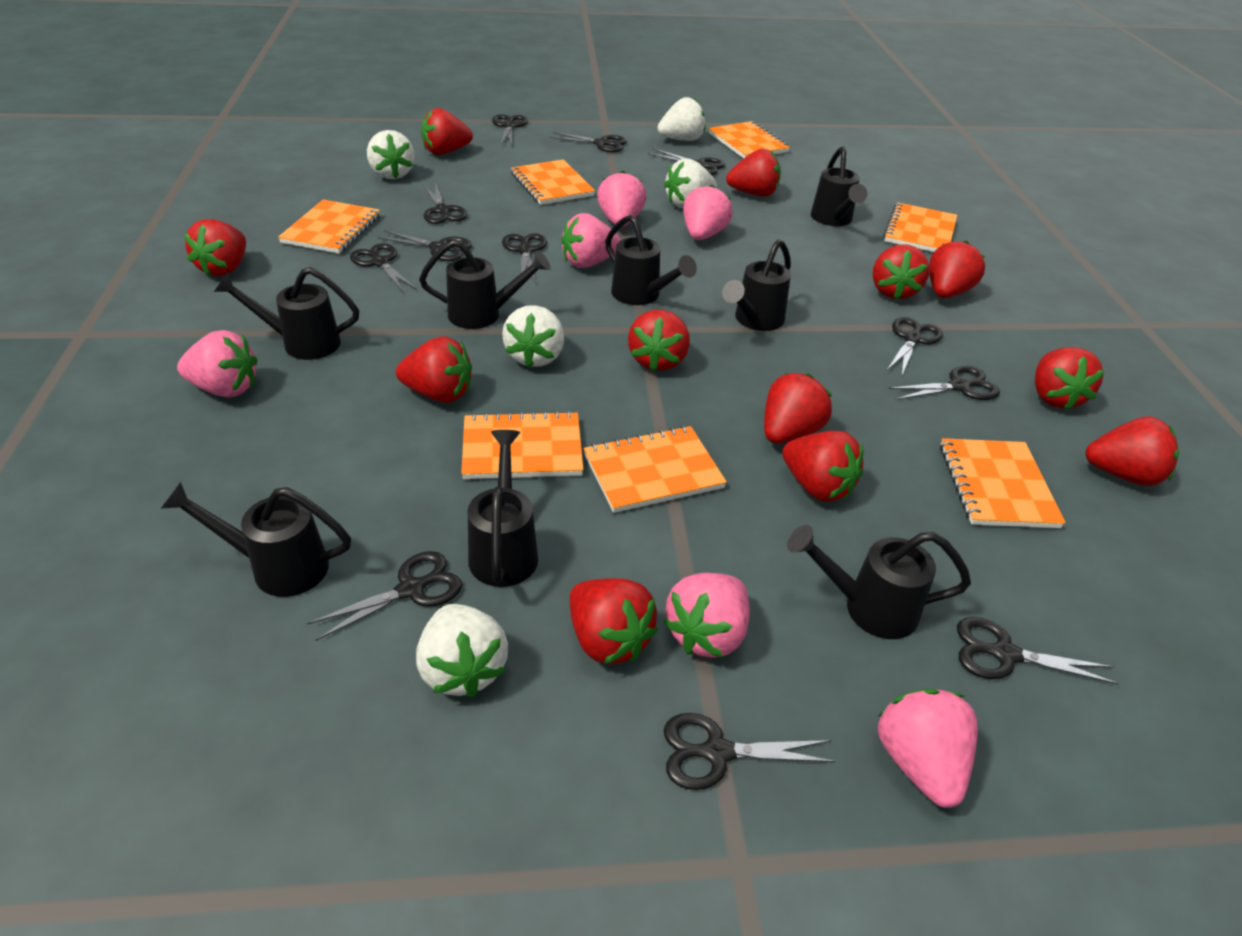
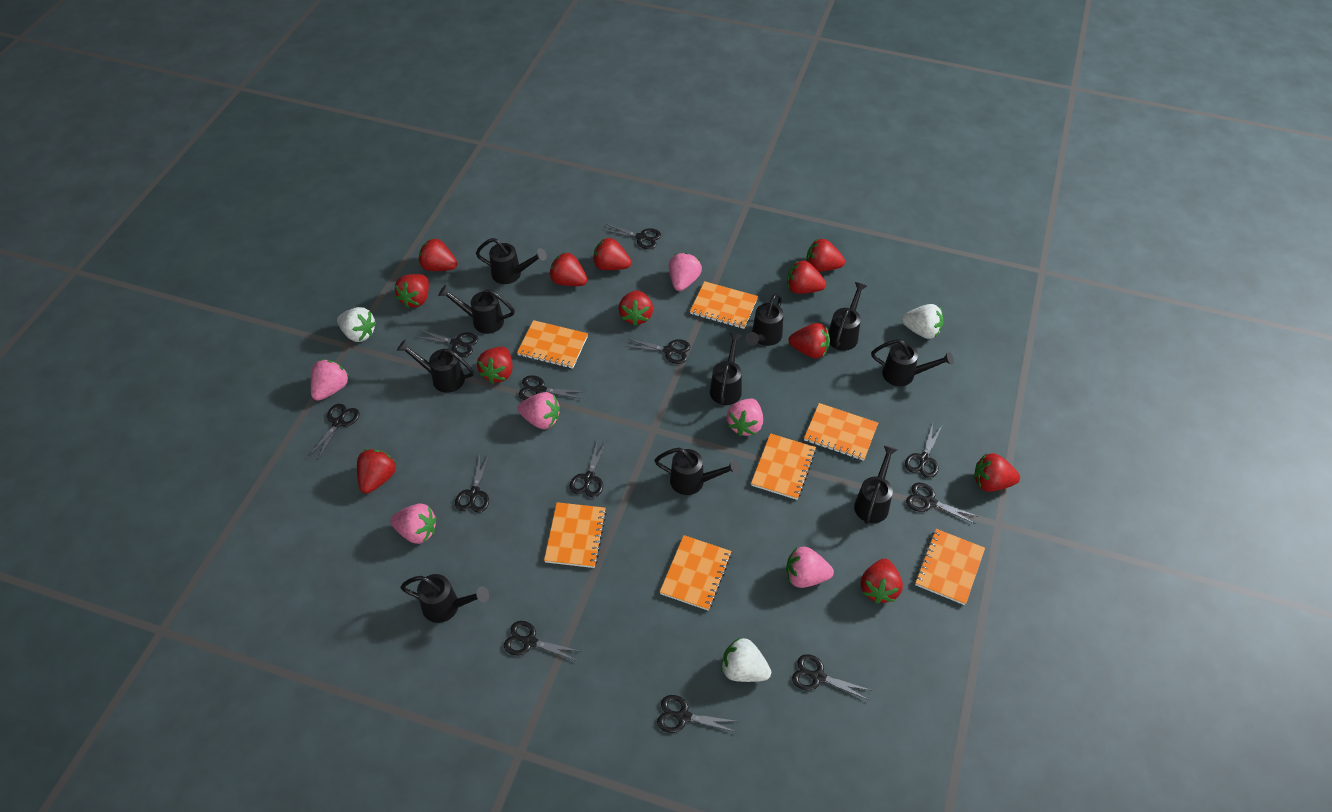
black watering can: 8 -> 10
white strawberry: 5 -> 3

